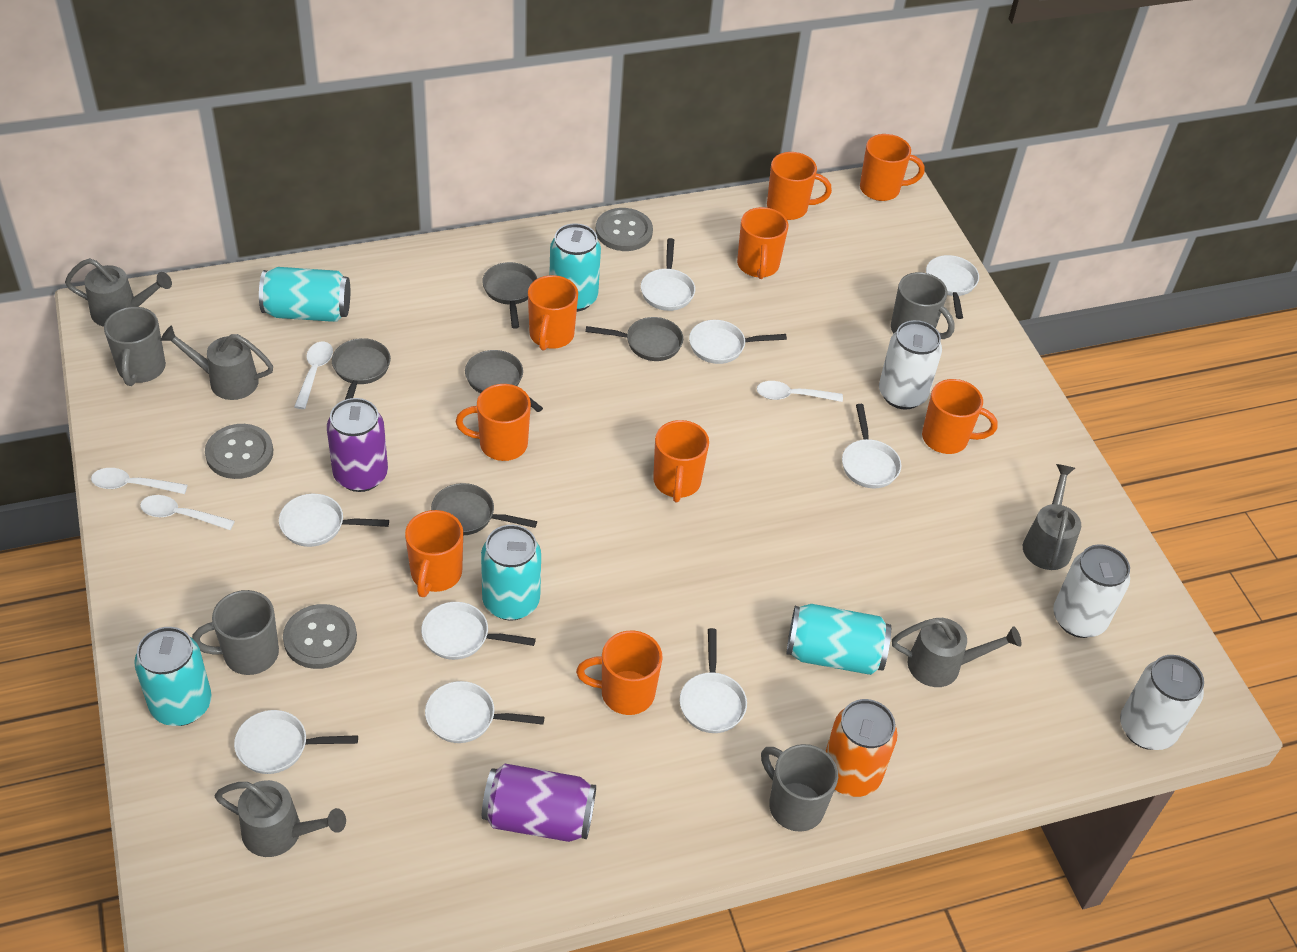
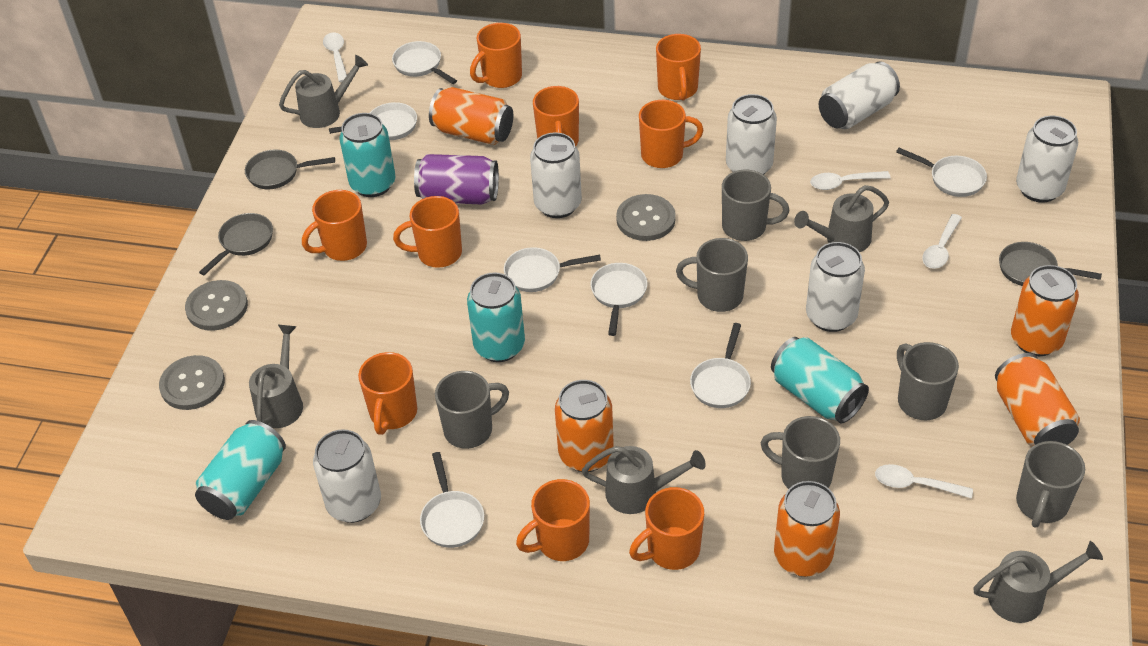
grey mug: 4 -> 6
grey pan: 5 -> 3
orange can: 1 -> 5
purple can: 2 -> 1
turquoise can: 5 -> 4
white can: 3 -> 6
white pan: 9 -> 7

